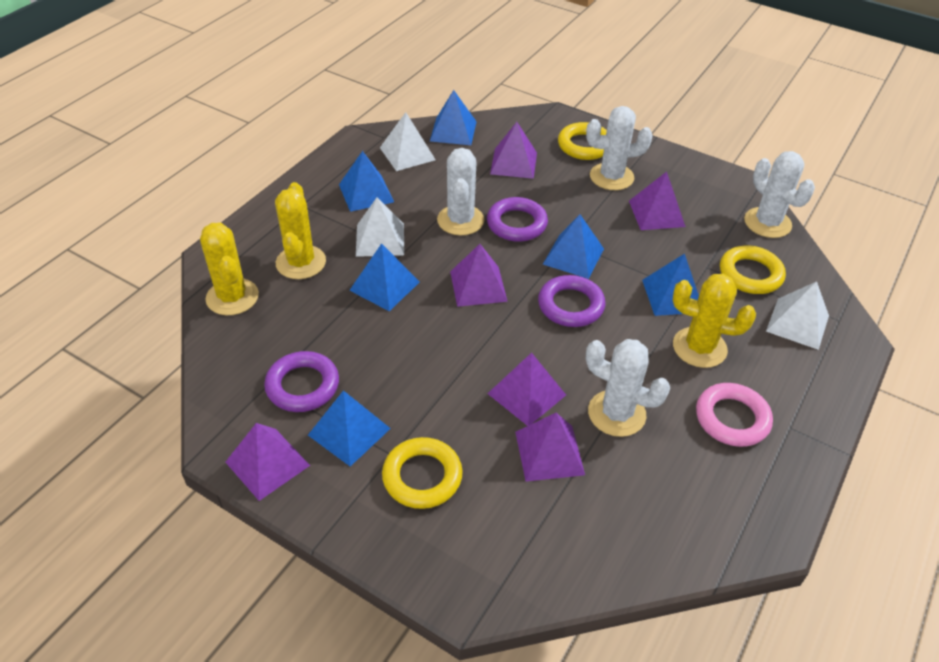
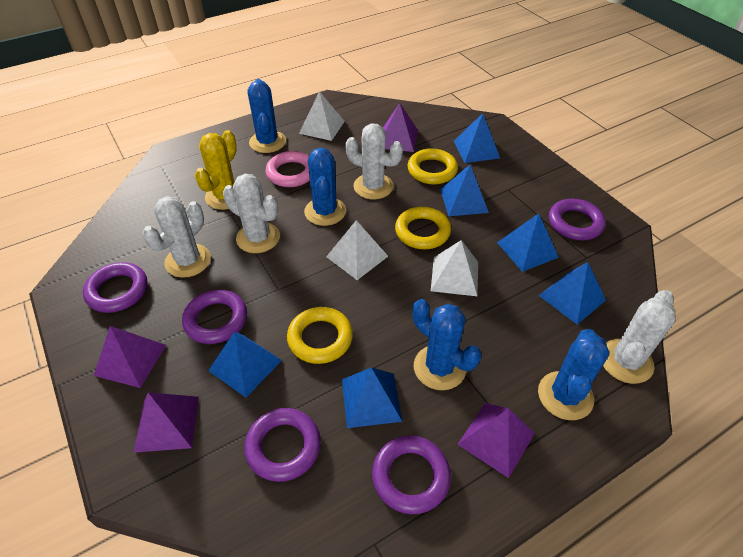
blue cactus: 0 -> 4
purple pyramid: 6 -> 4
purple ring: 3 -> 5
yellow cactus: 3 -> 1

